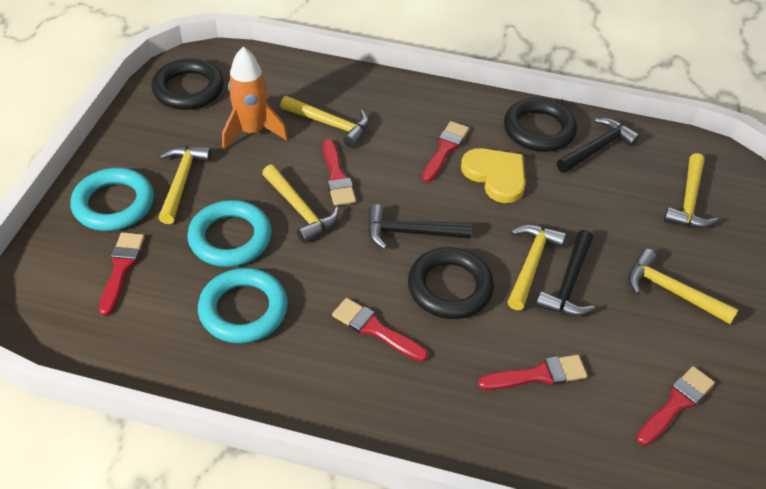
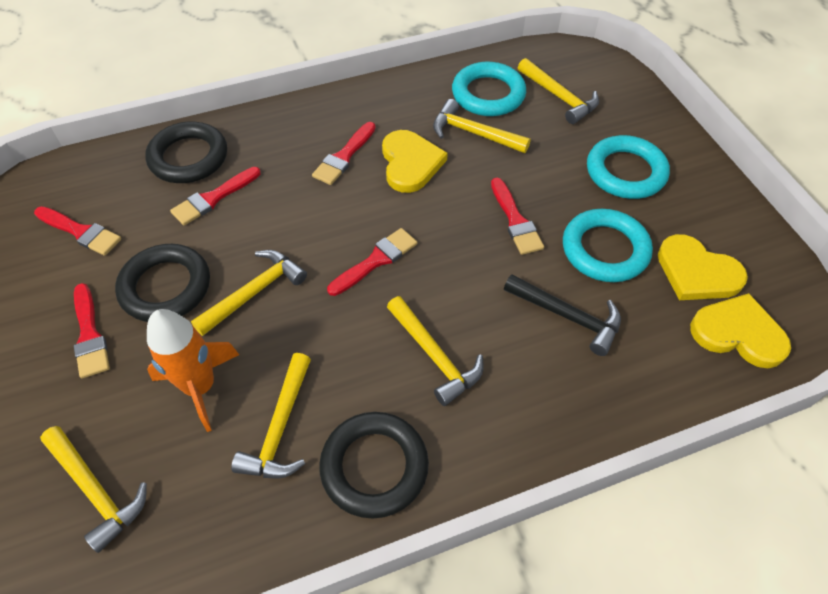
black hammer: 3 -> 1
yellow heart: 1 -> 3

